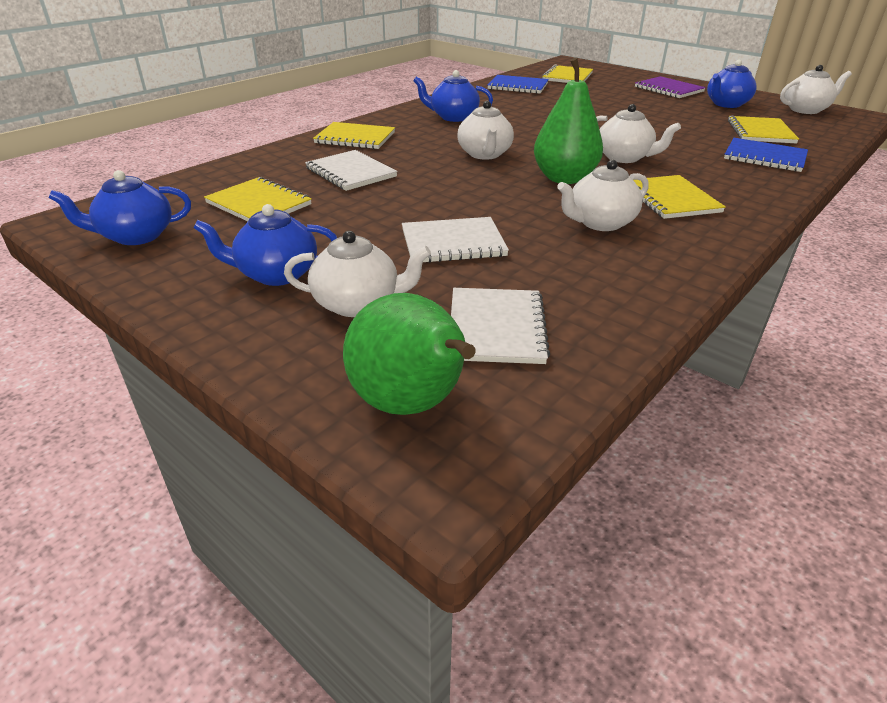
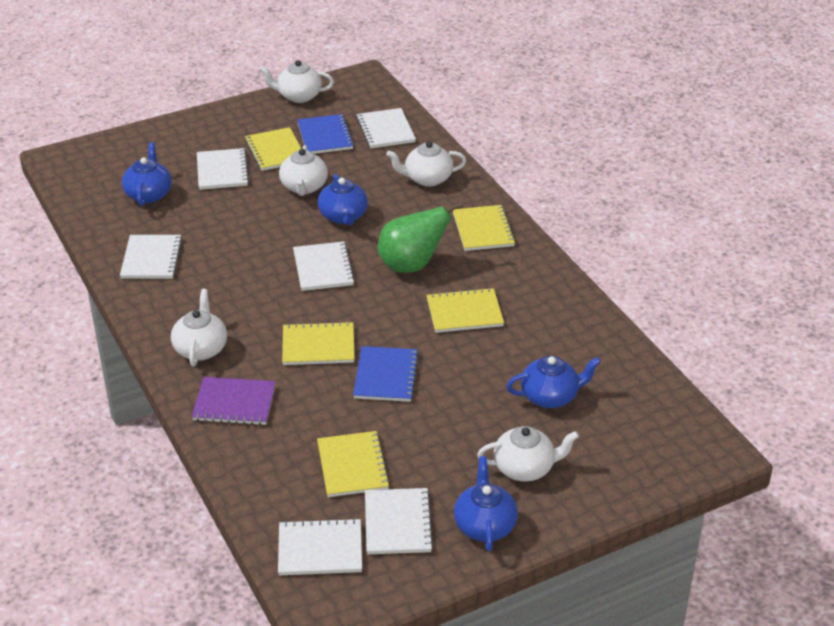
green pear: 2 -> 1
white notebook: 3 -> 6

